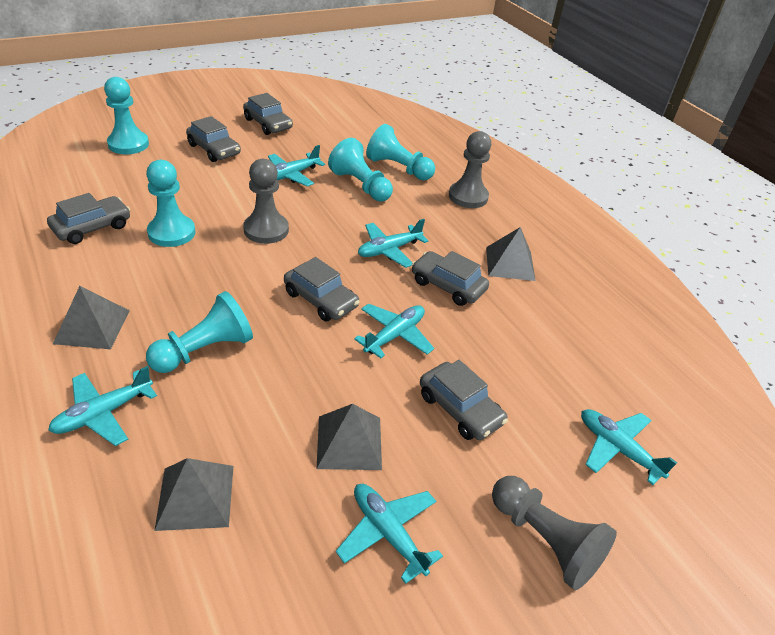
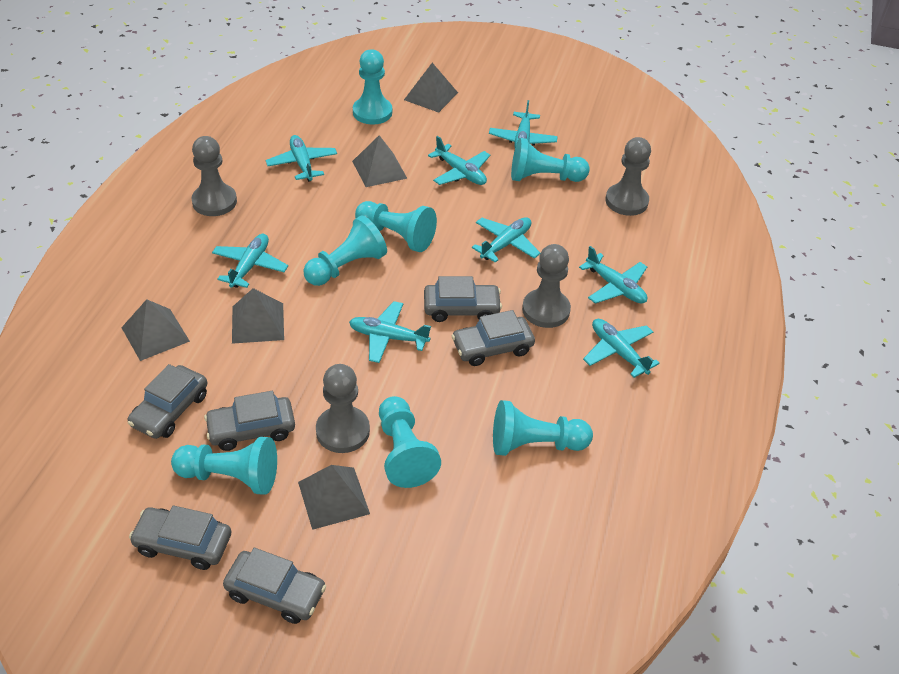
grey pawn: 3 -> 4
grey pyramid: 4 -> 5
turquoise pawn: 5 -> 7
turquoise plane: 6 -> 8

